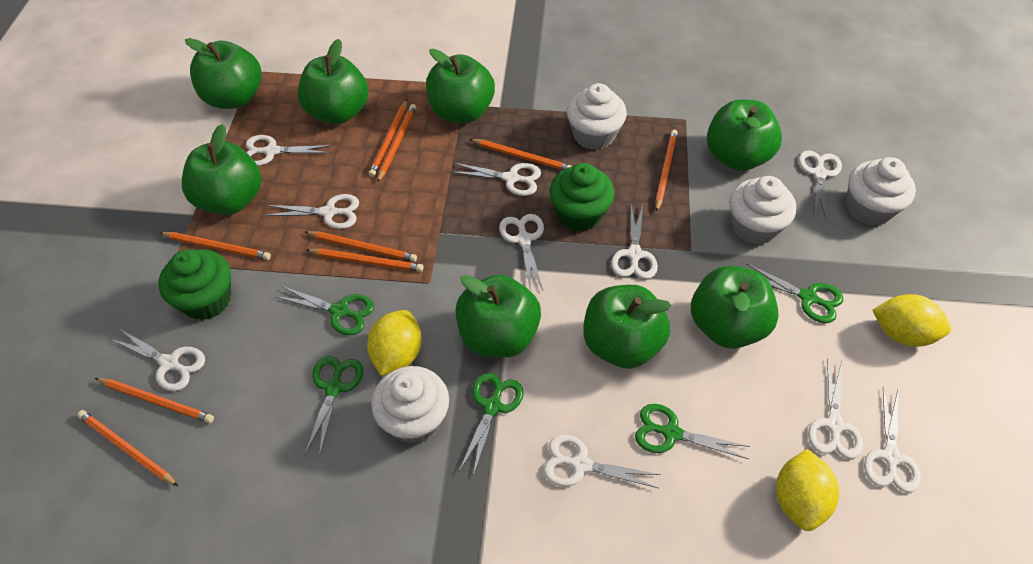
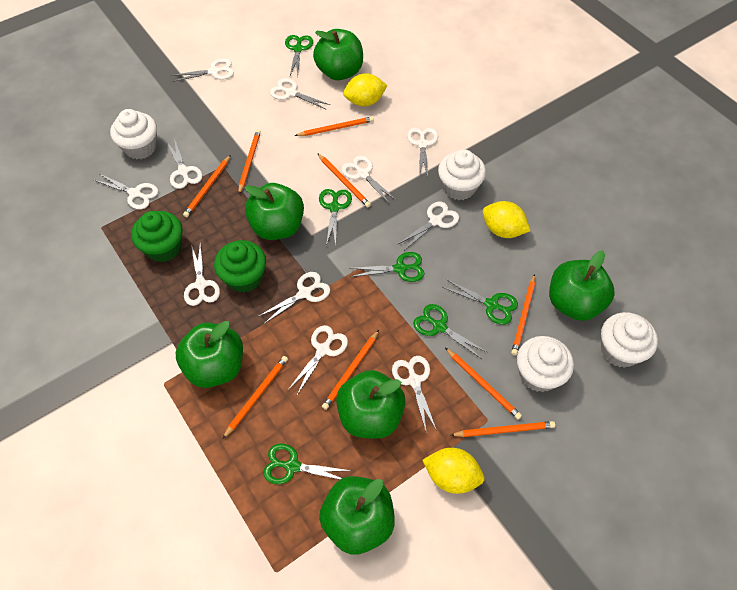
green apple: 8 -> 6
green scissors: 5 -> 6
white scissors: 10 -> 11

